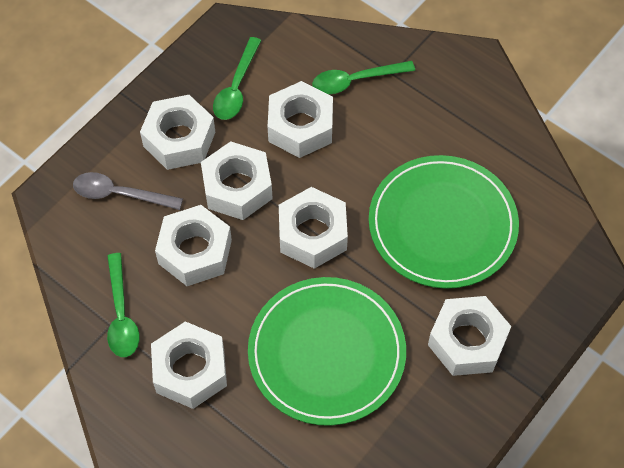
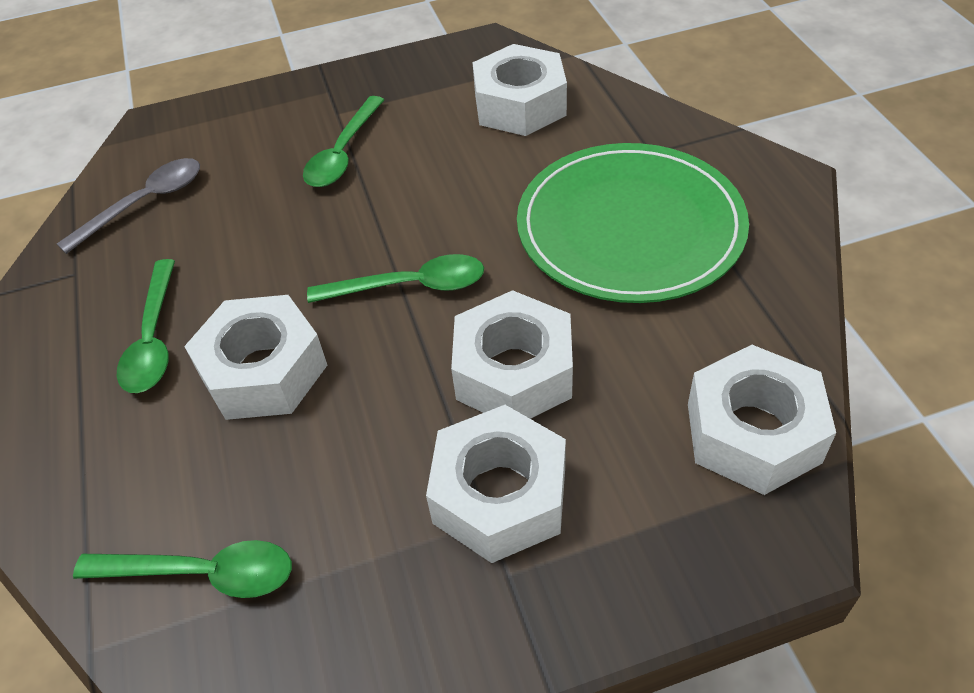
green plate: 2 -> 1
green spoon: 3 -> 4
white nut: 7 -> 5

